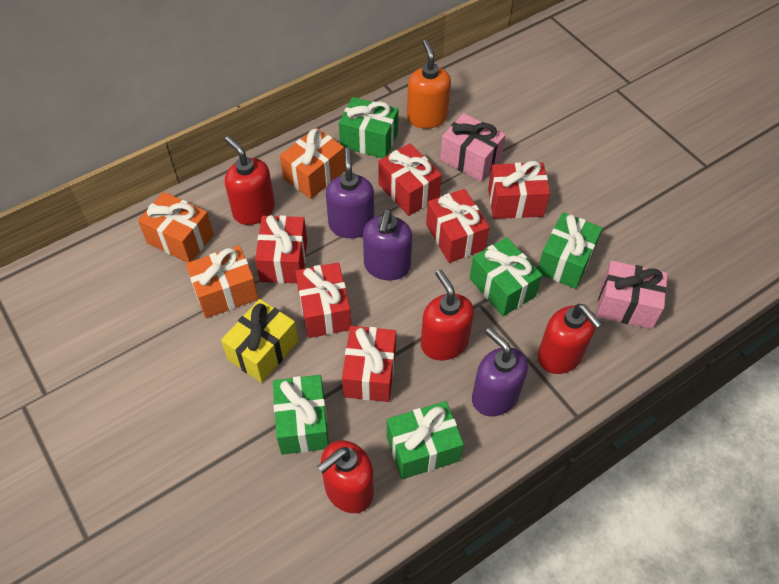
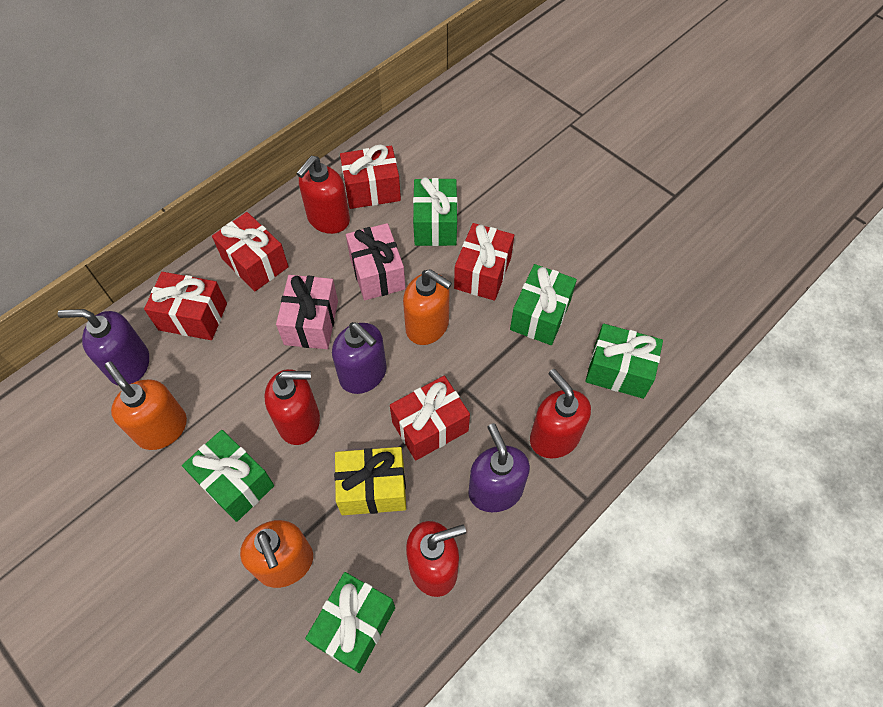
orange gift: 3 -> 0
orange soap dispenser: 1 -> 3
red gift: 6 -> 5

